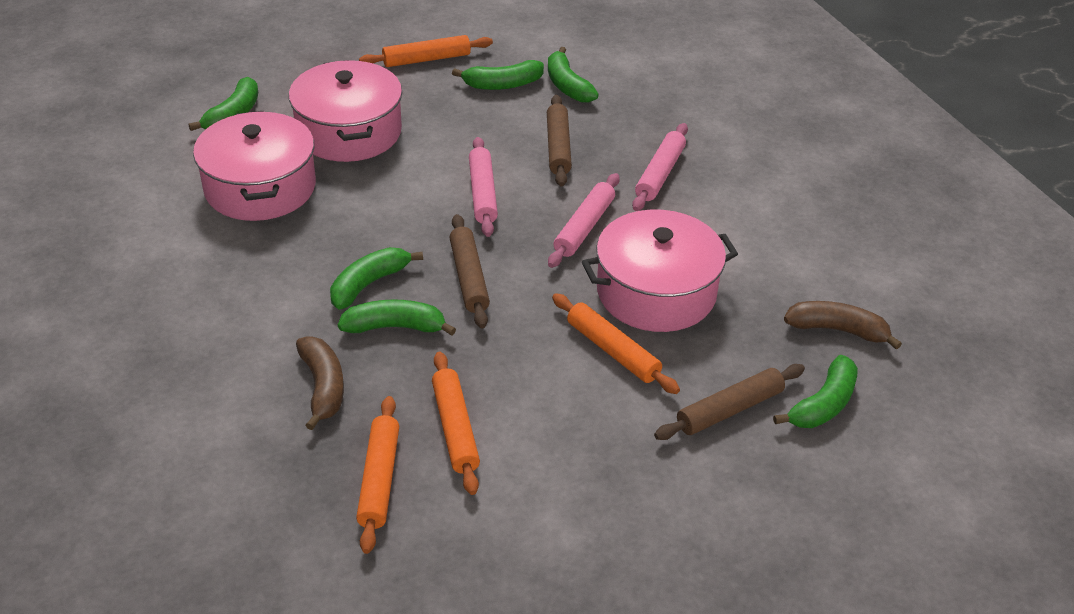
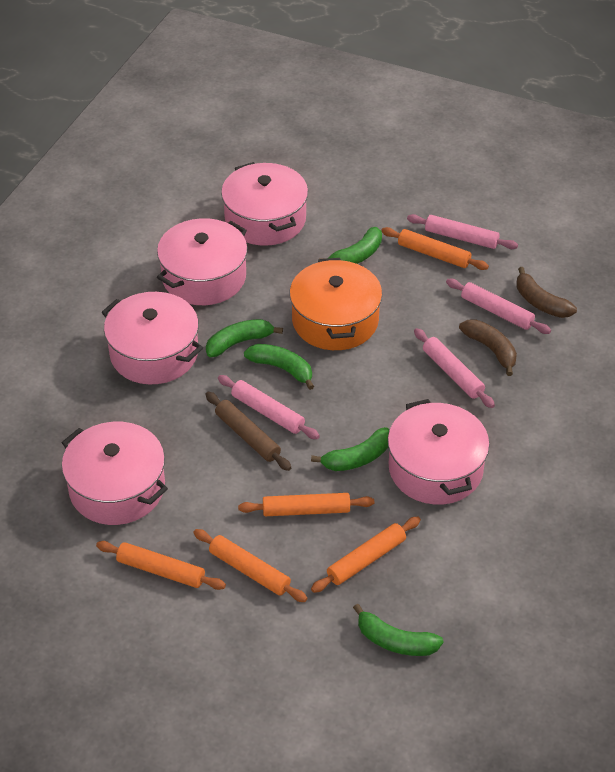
brown rolling pin: 3 -> 1
green banana: 6 -> 5
orange pot: 0 -> 1
orange rolling pin: 4 -> 5
pink pot: 3 -> 5
pink rolling pin: 3 -> 4

